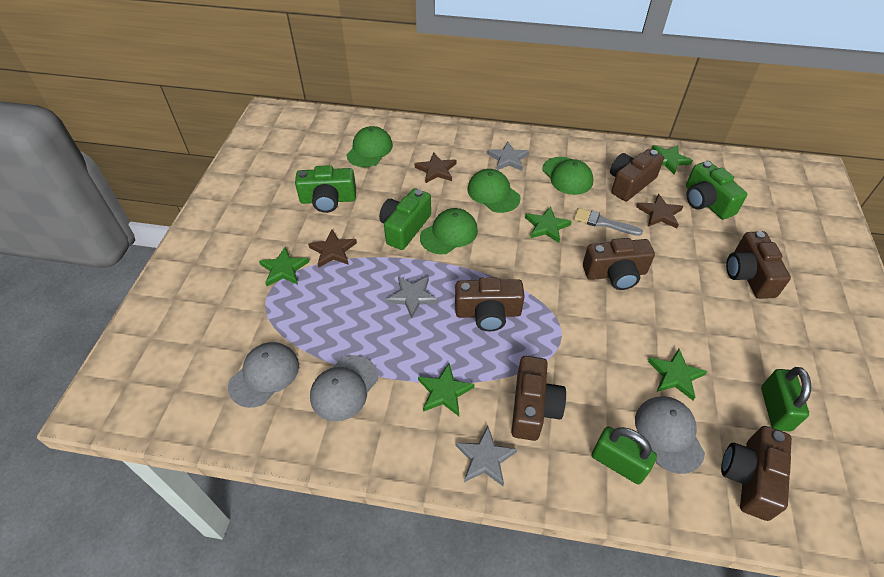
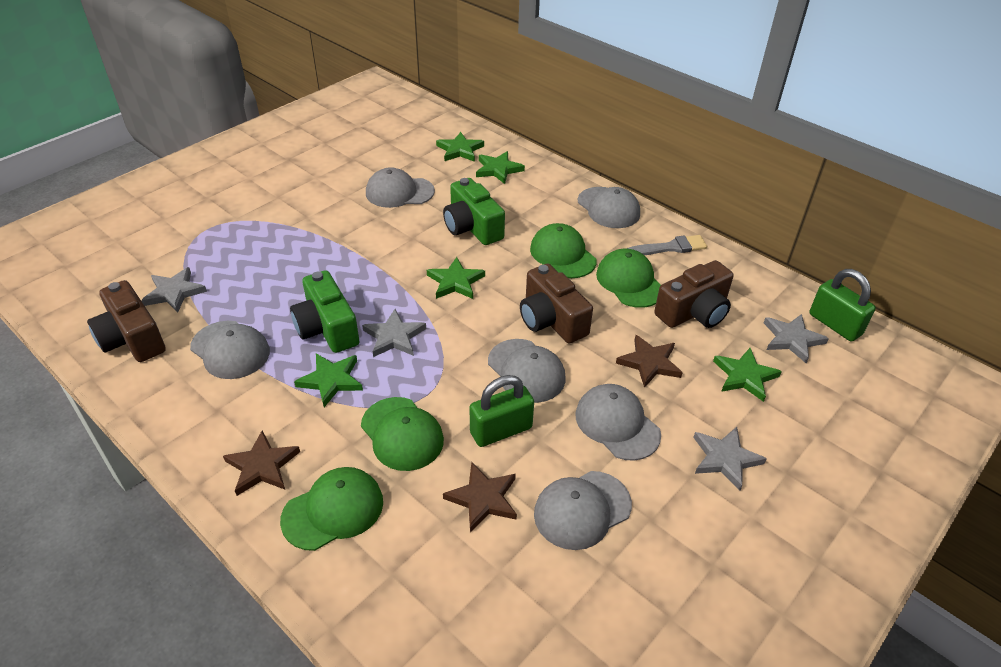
brown camera: 6 -> 3
green camera: 3 -> 2
grey cap: 3 -> 6
grey star: 3 -> 4

